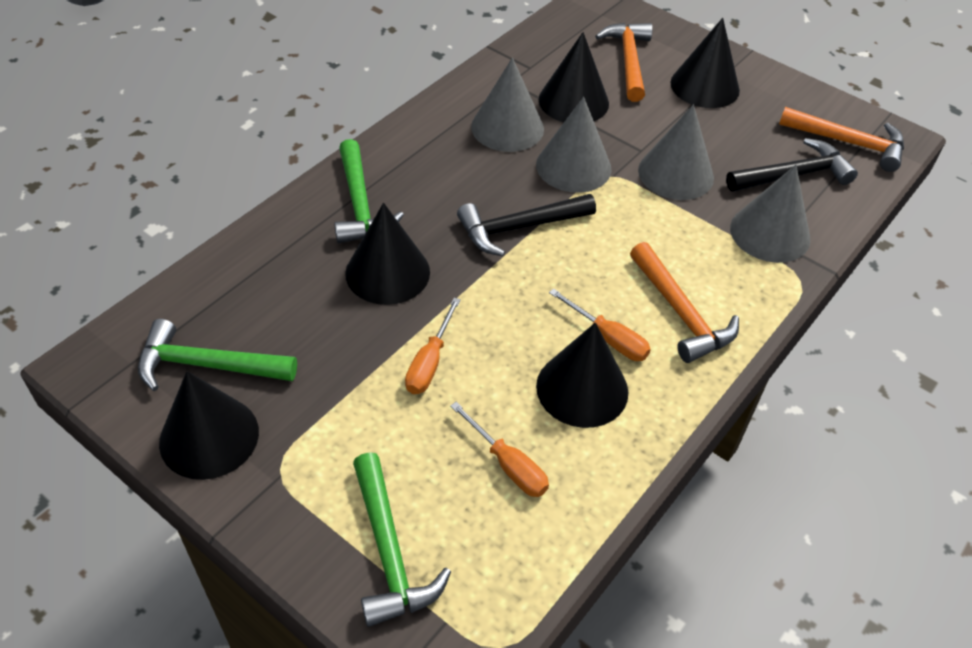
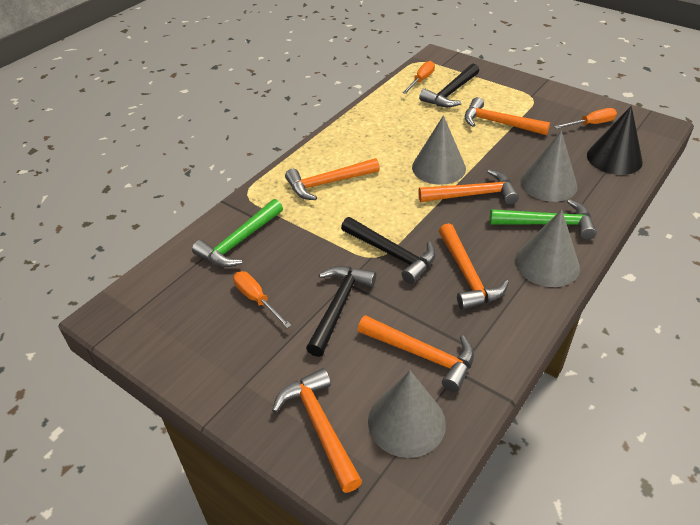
black cone: 5 -> 1
black hammer: 2 -> 3
green hammer: 3 -> 2
orange hammer: 3 -> 6

